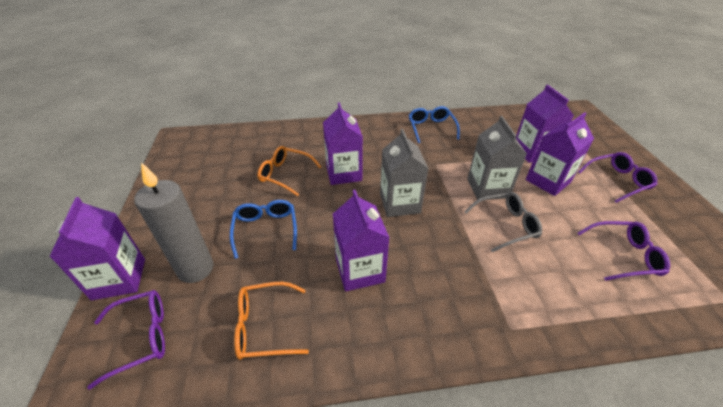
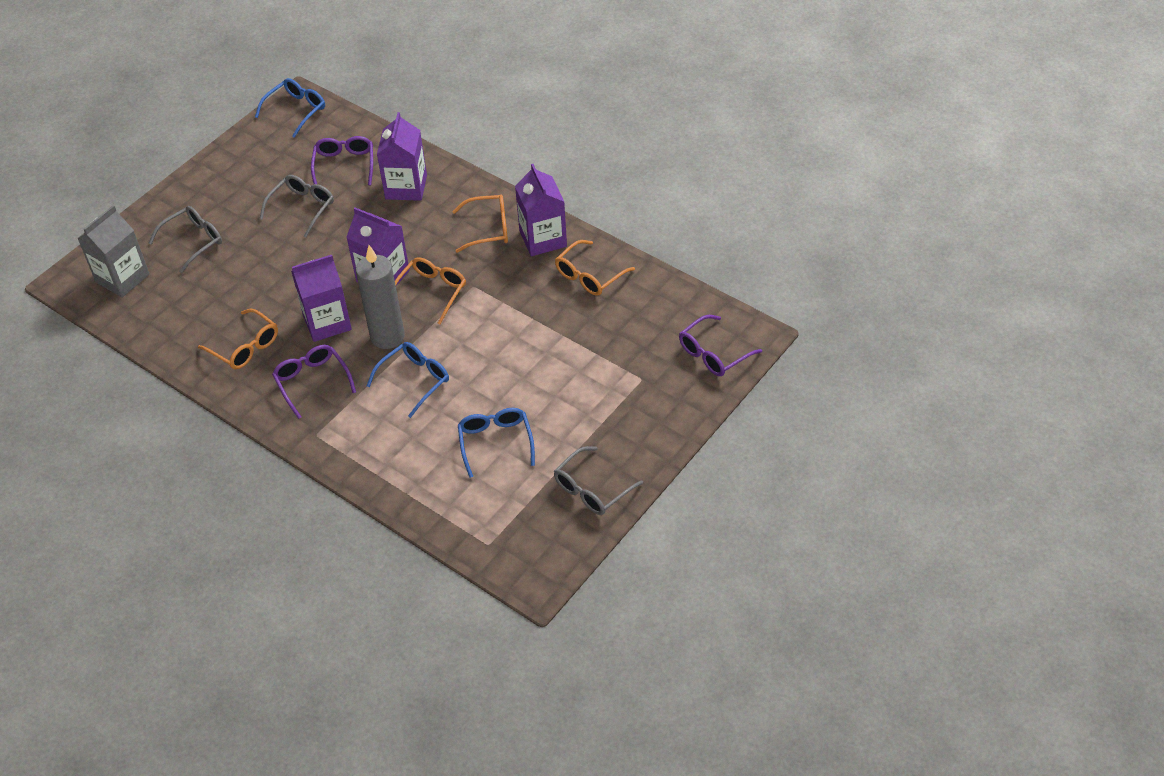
blue glasses: 2 -> 3
grey carton: 2 -> 1
grey glasses: 1 -> 3
orange glasses: 2 -> 4
purple carton: 5 -> 4

